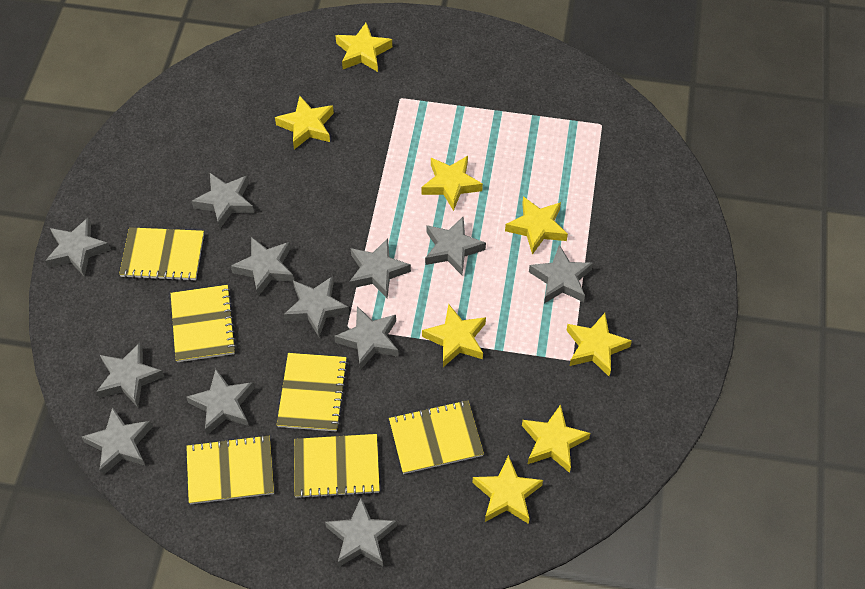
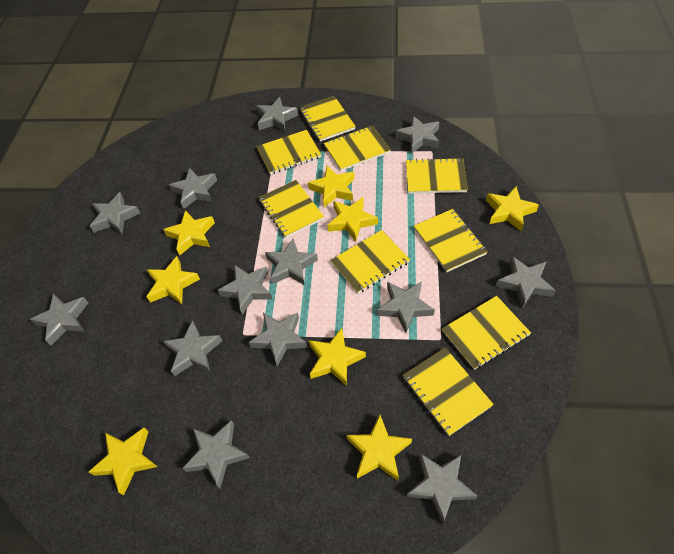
grey star: 12 -> 13
yellow notebook: 6 -> 9

